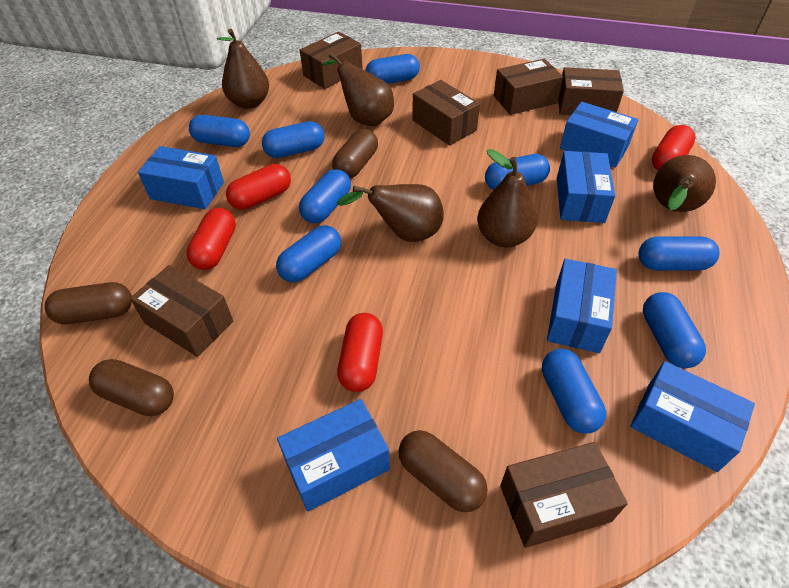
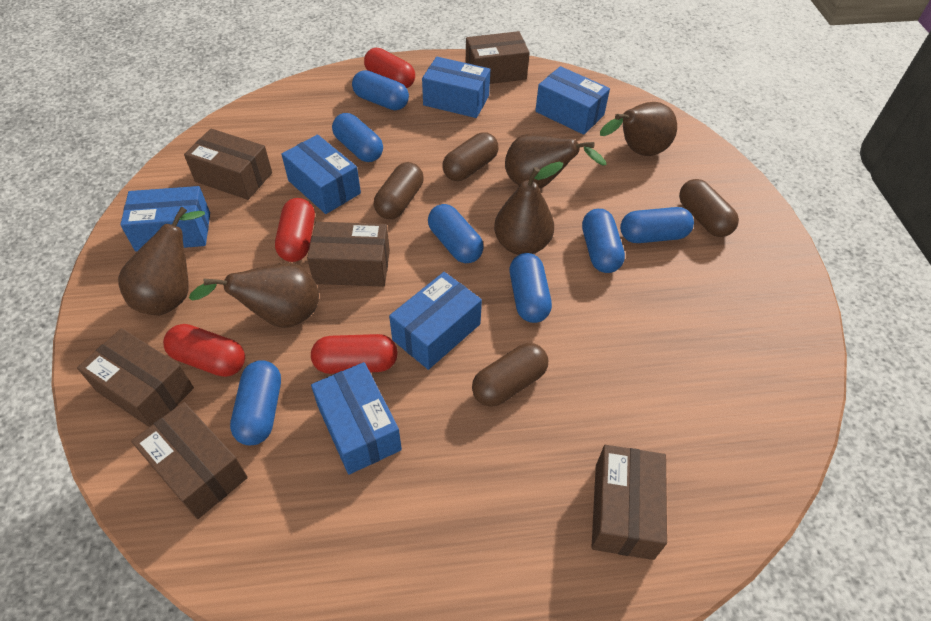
blue capsule: 9 -> 7

